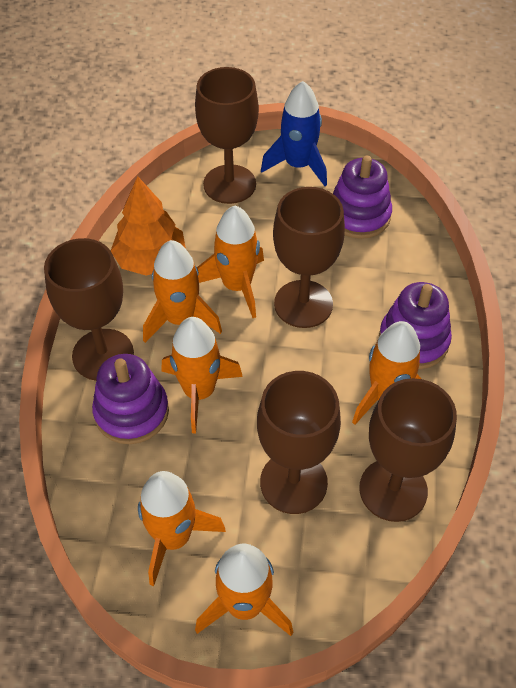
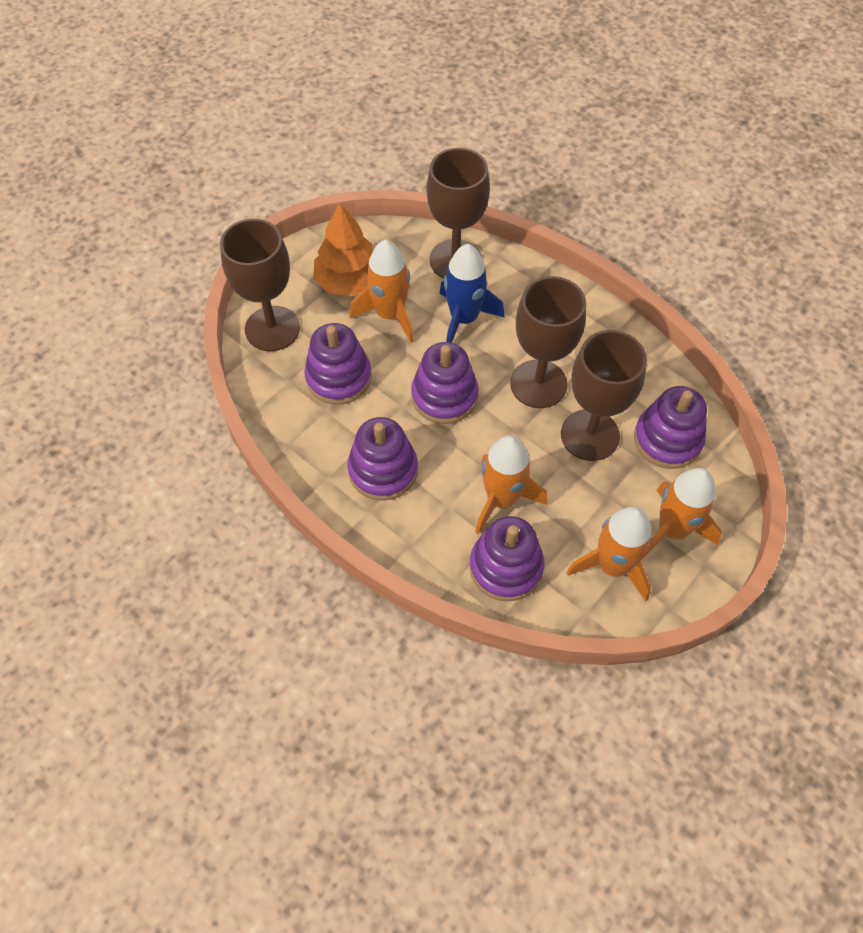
brown goblet: 5 -> 4
orange rocket: 6 -> 4
purple stacking toy: 3 -> 5

